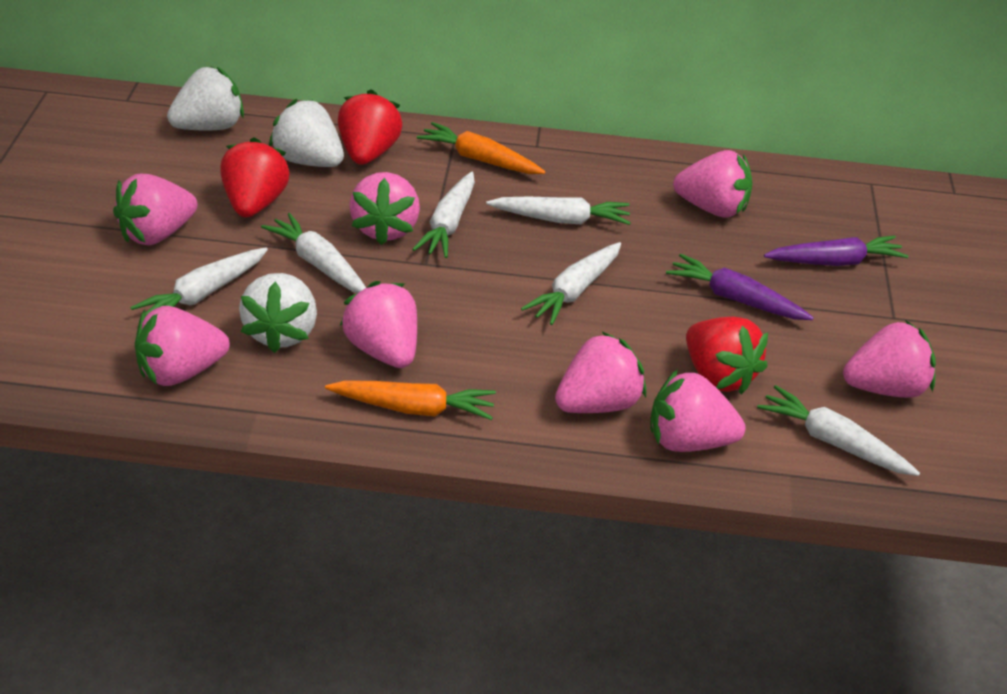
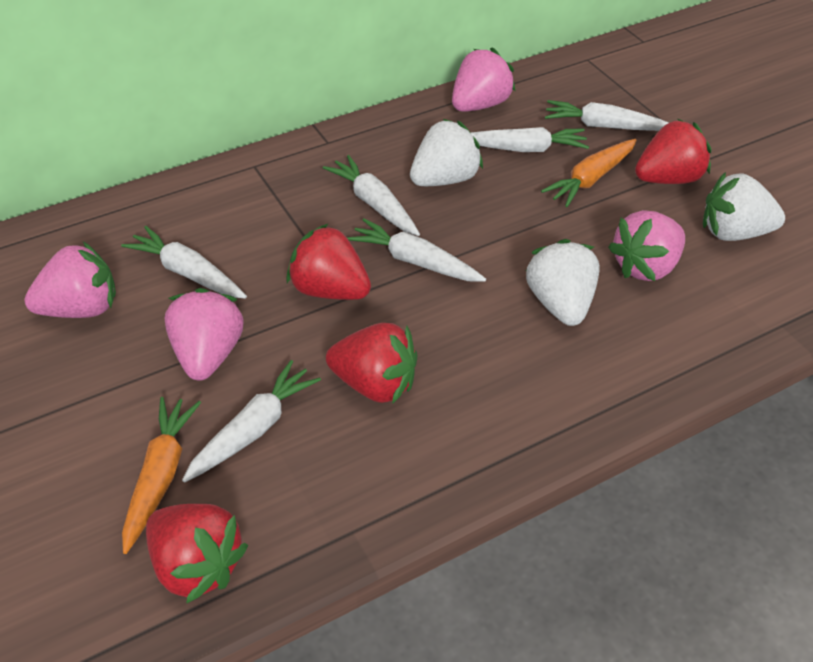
pink strawberry: 8 -> 4
purple carrot: 2 -> 0
red strawberry: 3 -> 4

